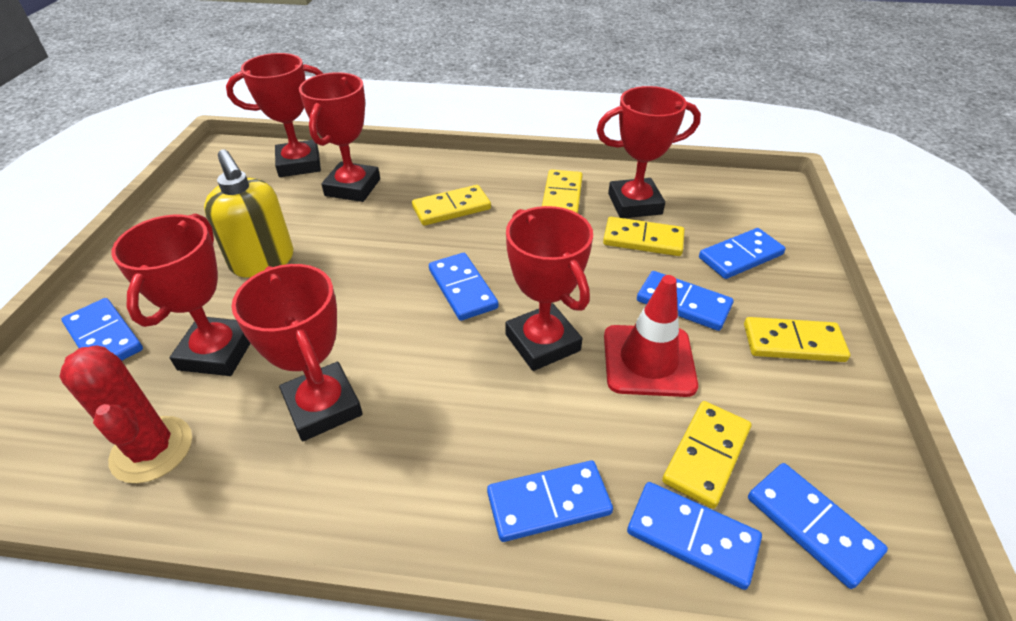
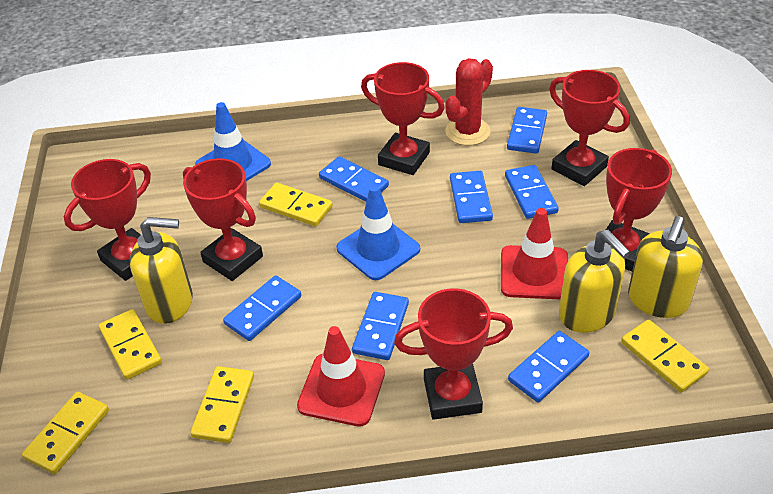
blue traffic cone: 0 -> 2
red traffic cone: 1 -> 2
yellow soap dispenser: 1 -> 3

